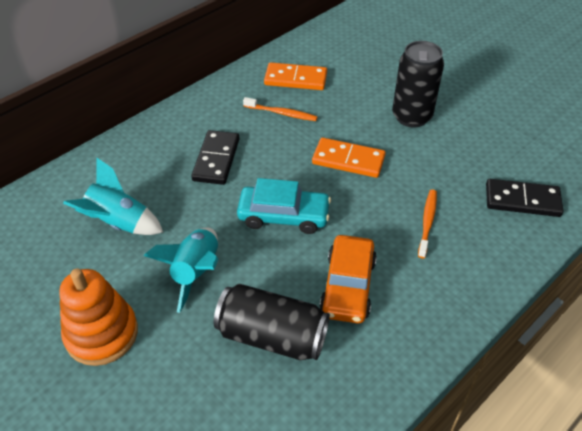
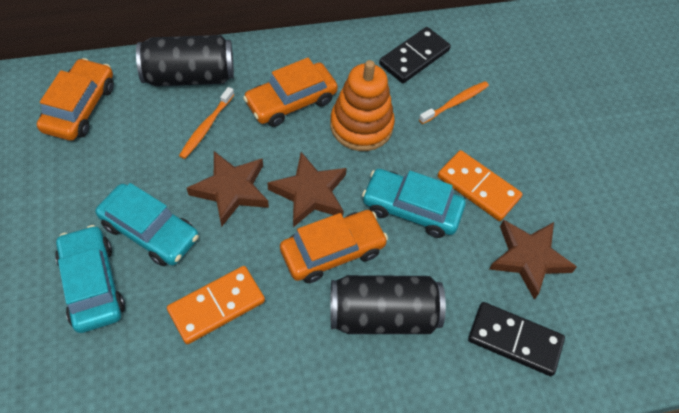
brown star: 0 -> 3
orange car: 1 -> 3
turquoise car: 1 -> 3
turquoise rocket: 2 -> 0

